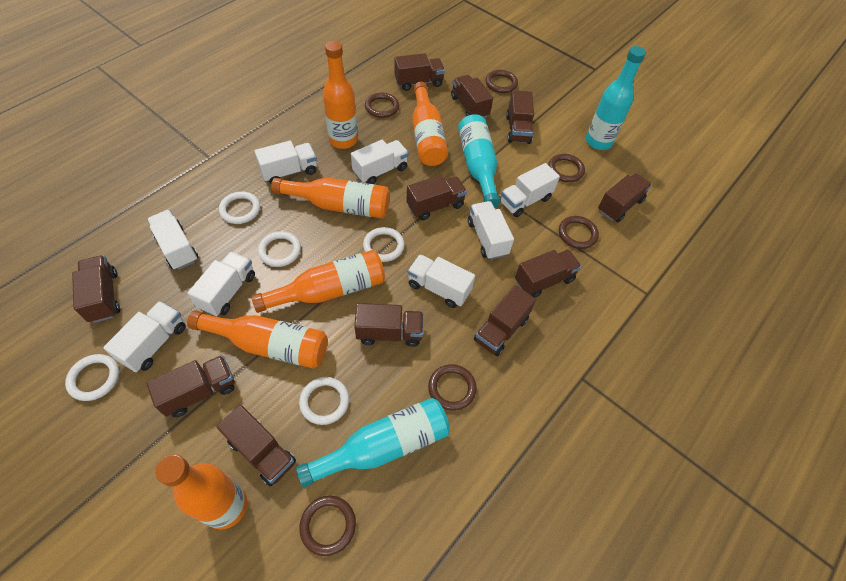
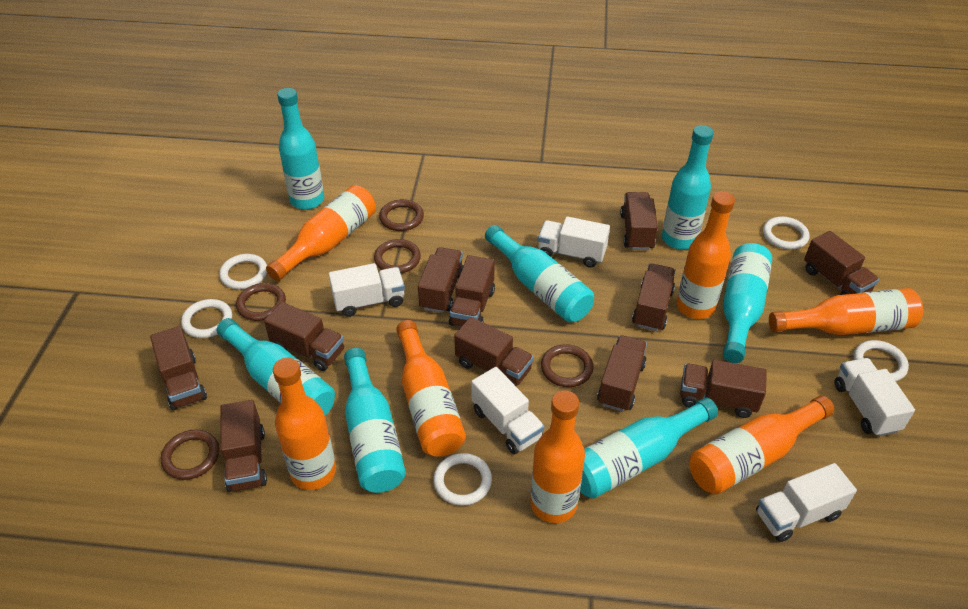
brown ring: 6 -> 5
orange bottle: 6 -> 7
turquoise bottle: 3 -> 7
white truck: 8 -> 5

